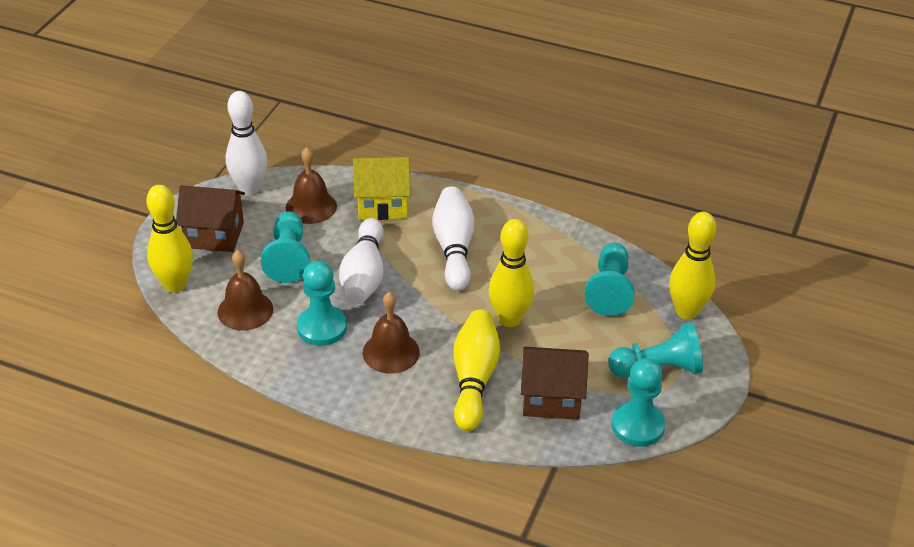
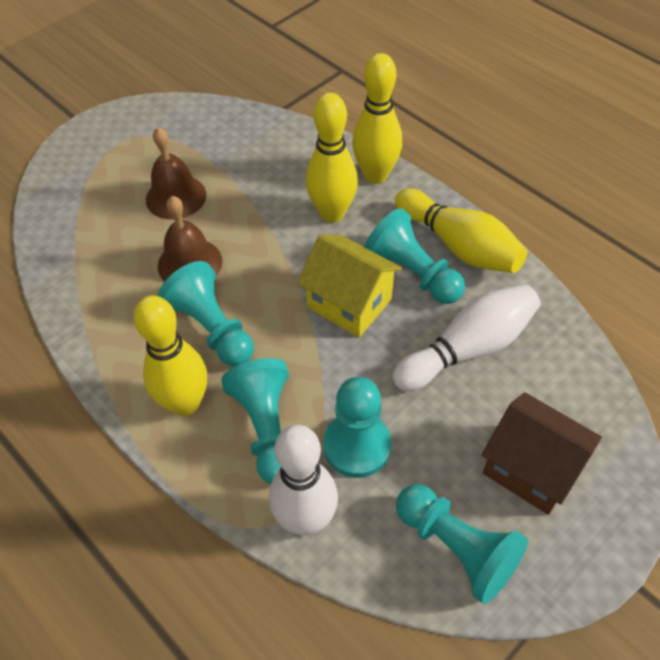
brown bell: 3 -> 2
brown house: 2 -> 1
white bowling pin: 3 -> 2

